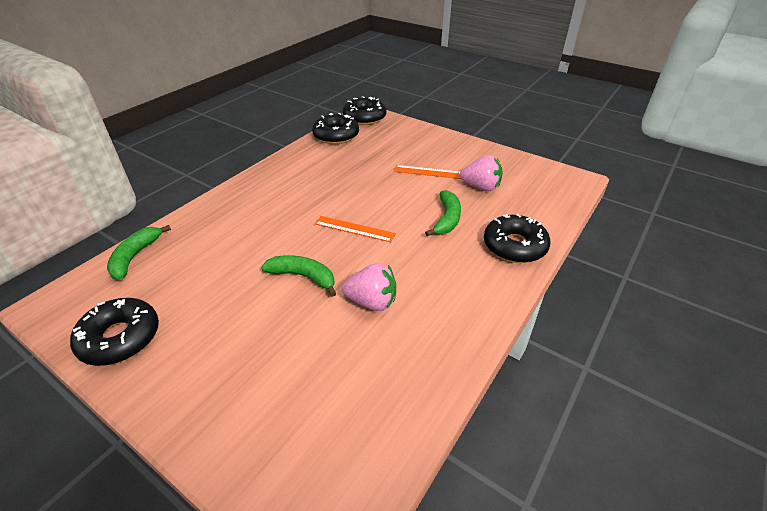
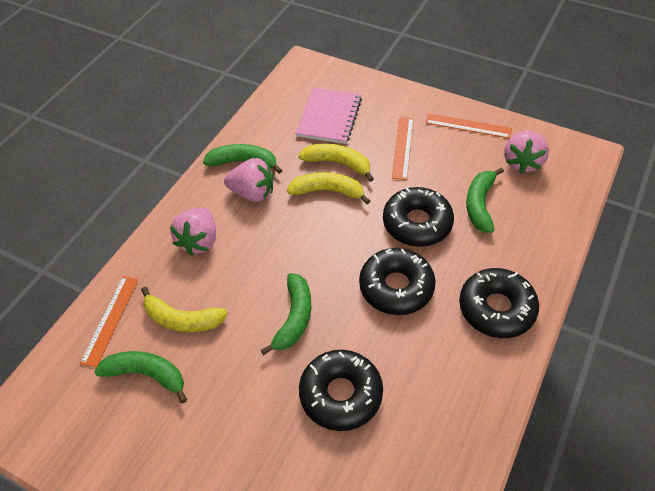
green banana: 3 -> 4
orange ruler: 2 -> 3
pink notebook: 0 -> 1
pink strawberry: 2 -> 3
yellow banana: 0 -> 3

